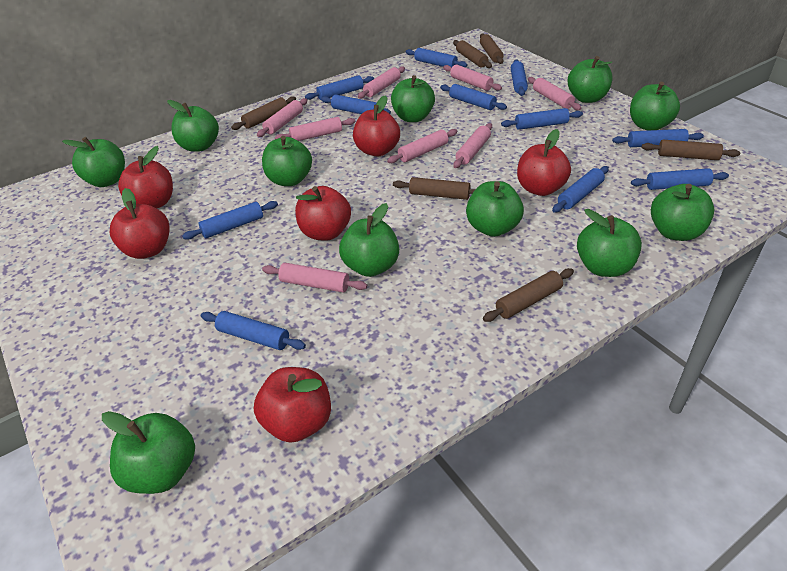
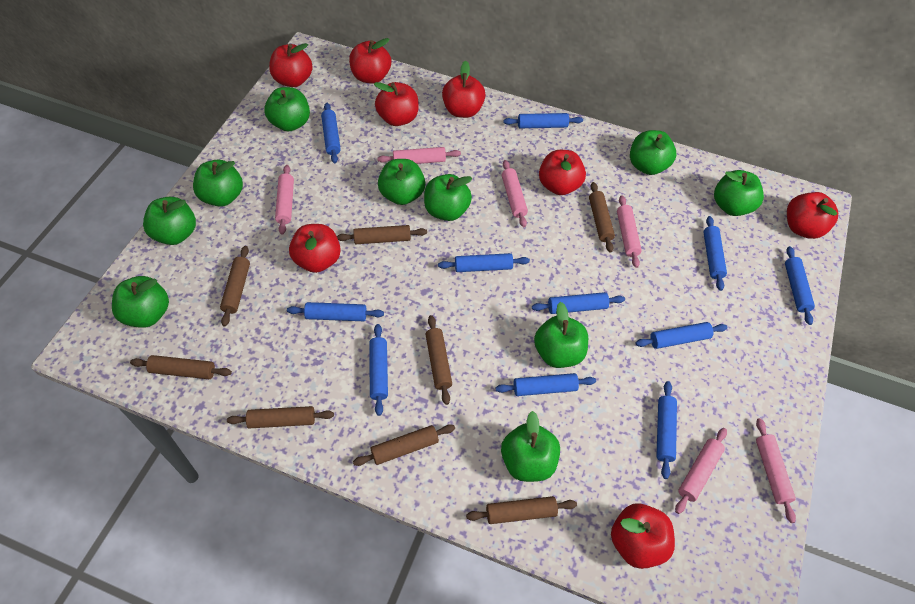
brown rolling pin: 6 -> 8
green apple: 11 -> 10
pink rolling pin: 8 -> 6
red apple: 6 -> 8

